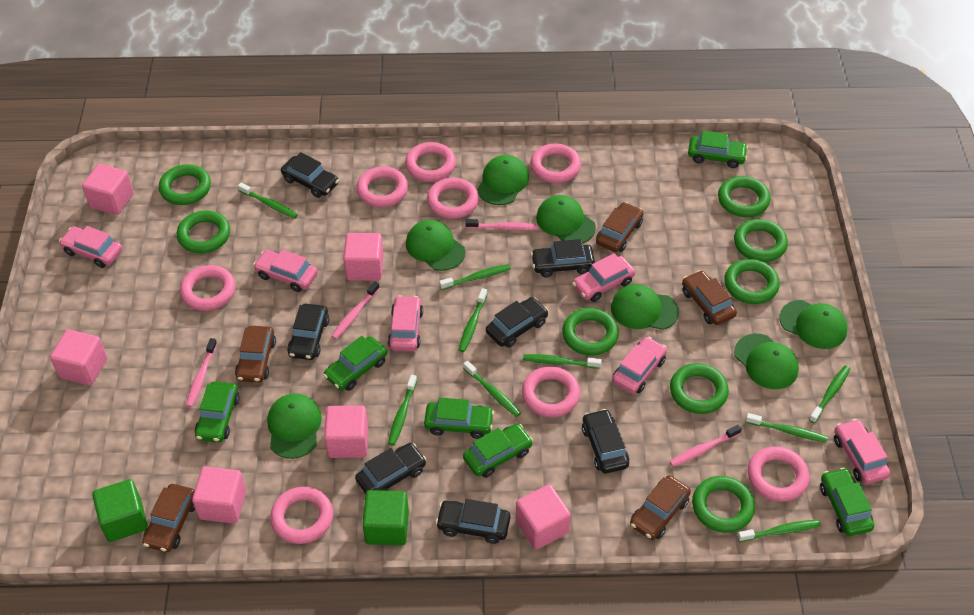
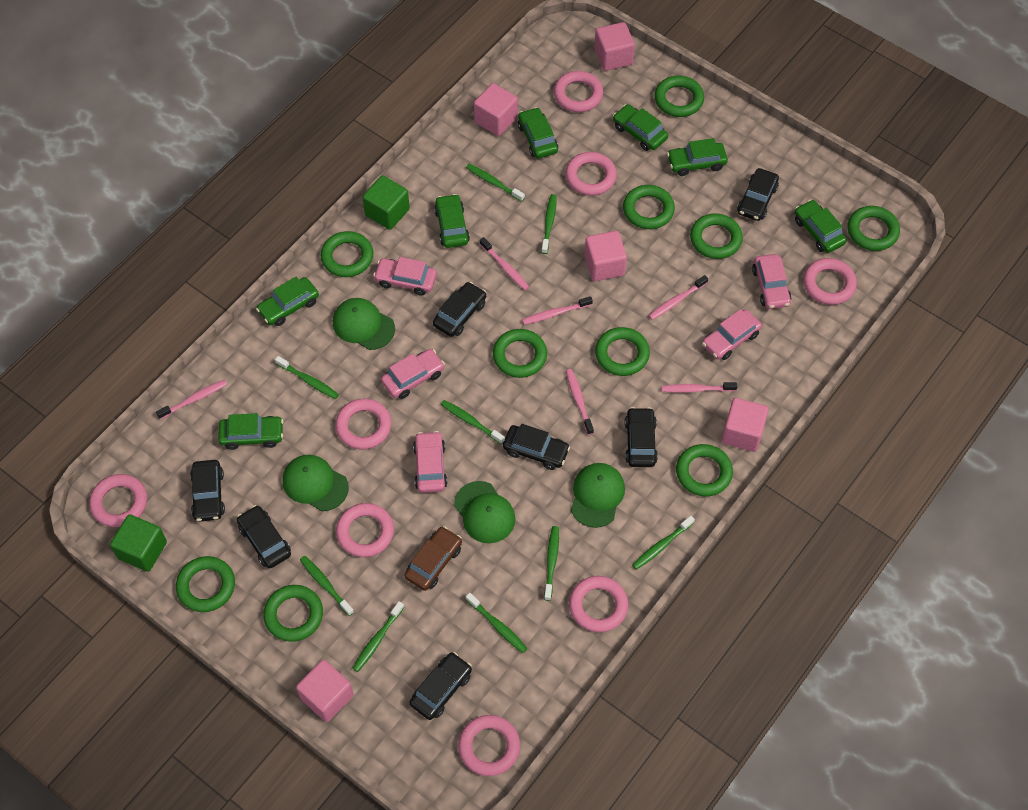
brown car: 5 -> 1
green cap: 7 -> 4
green car: 6 -> 7
green ring: 8 -> 10
pink car: 6 -> 5
pink cube: 6 -> 5
pink toothbrush: 4 -> 6

